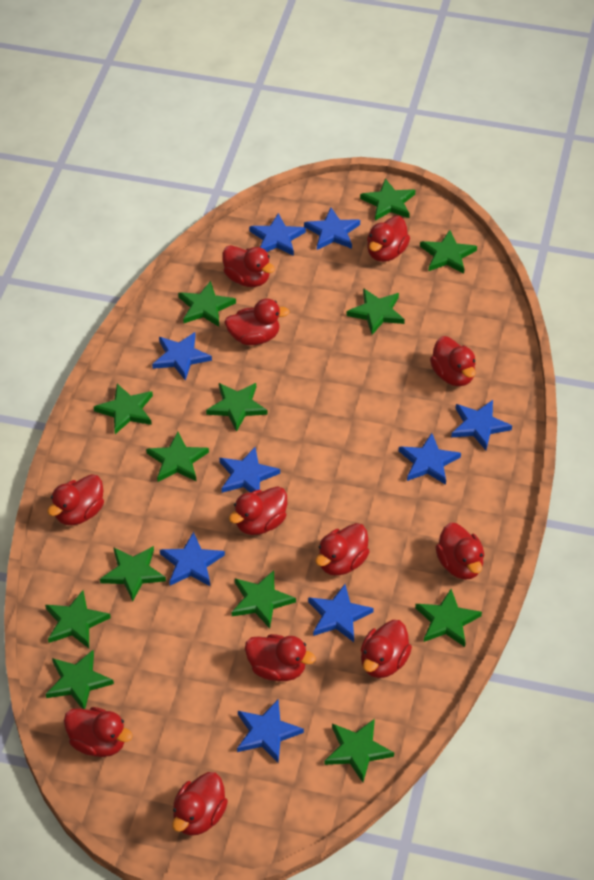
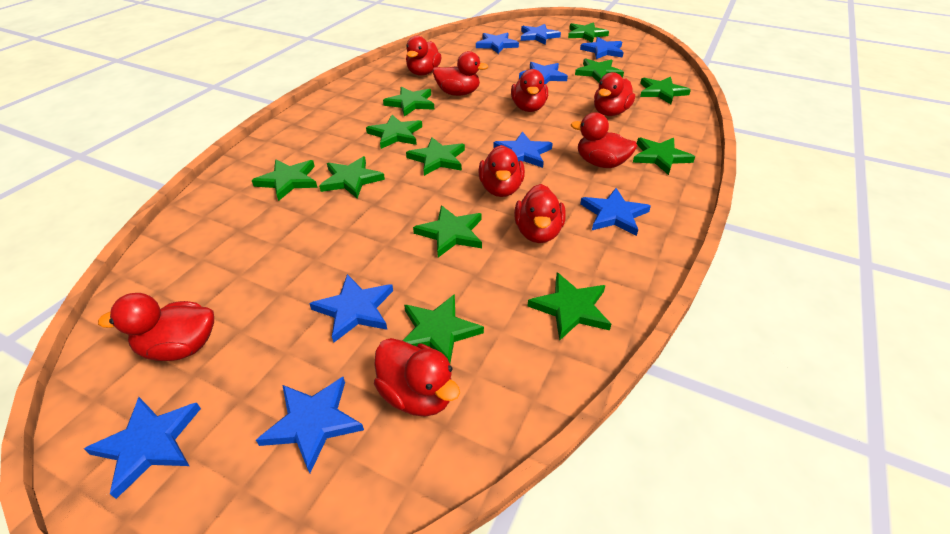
green star: 13 -> 12
red duck: 12 -> 9

